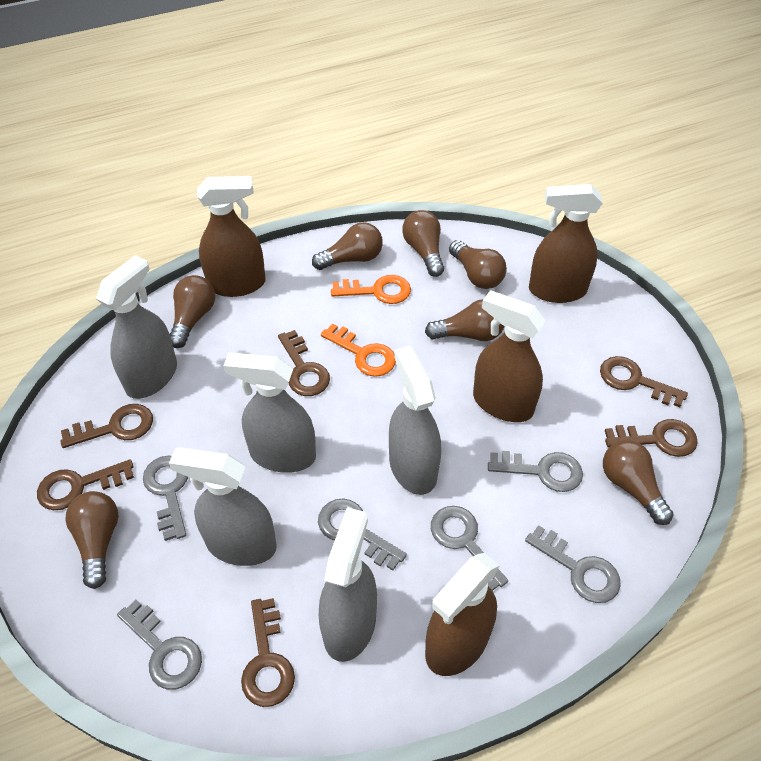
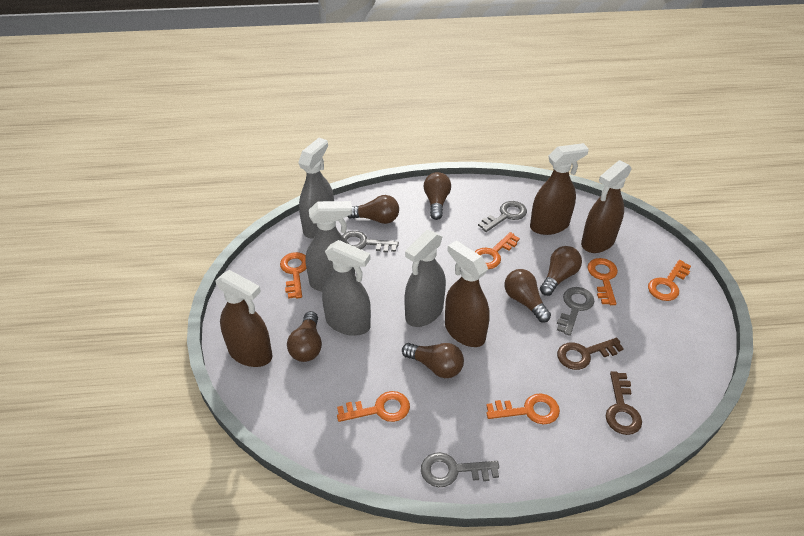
brown key: 6 -> 2
brown light bulb: 7 -> 6
grey key: 6 -> 4
grey spray bottle: 5 -> 4
orange key: 2 -> 6

